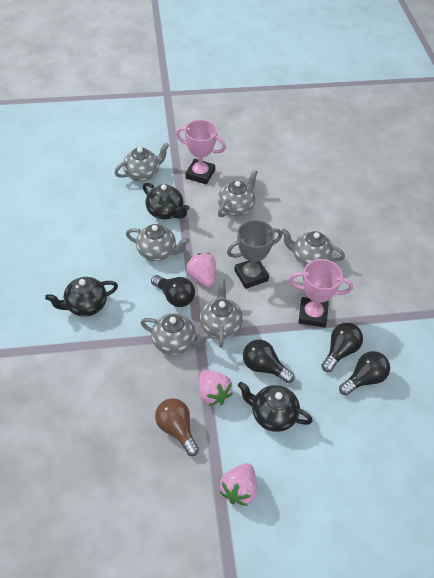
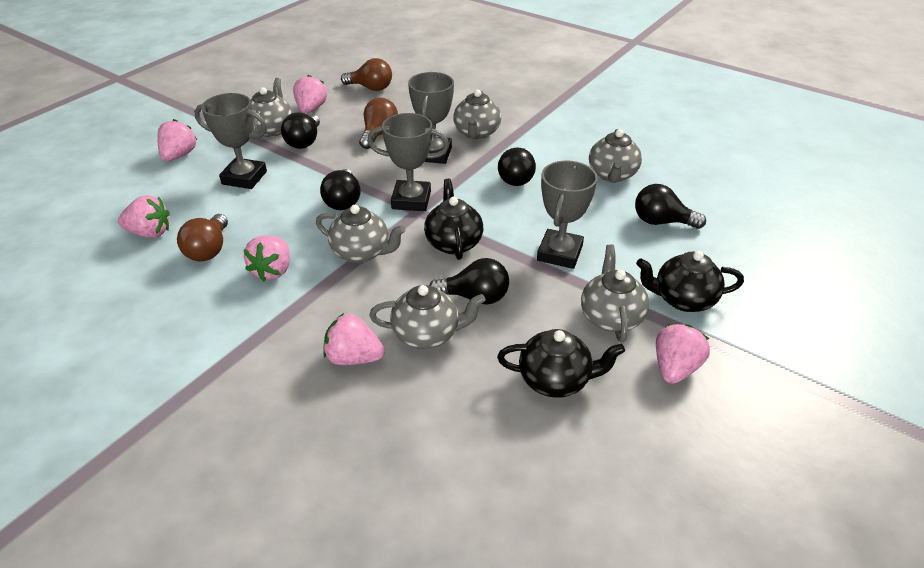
black light bulb: 4 -> 5
brown light bulb: 1 -> 3
grey trophy: 1 -> 4
pink strawberry: 3 -> 6
pink trophy: 2 -> 0

